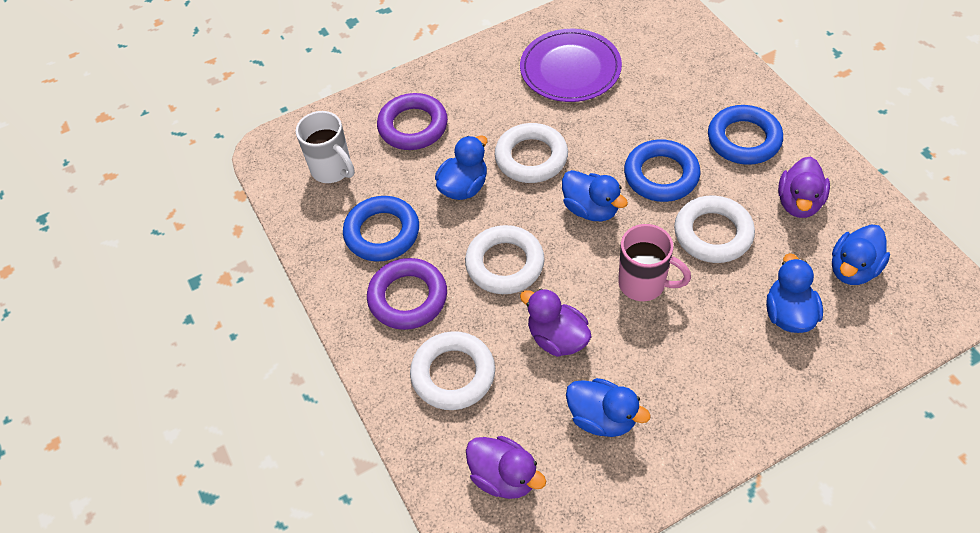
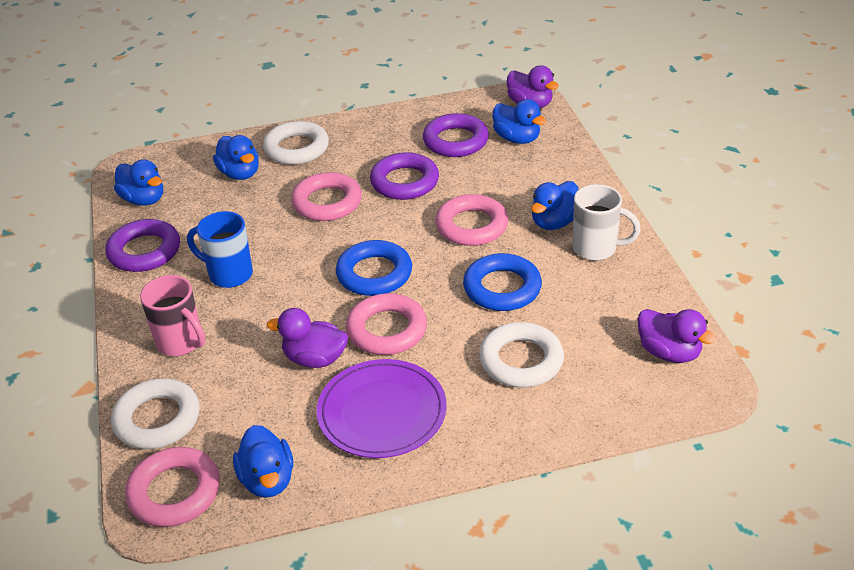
blue mug: 0 -> 1
blue ring: 3 -> 2
pink ring: 0 -> 4
purple ring: 2 -> 3
white ring: 4 -> 3

